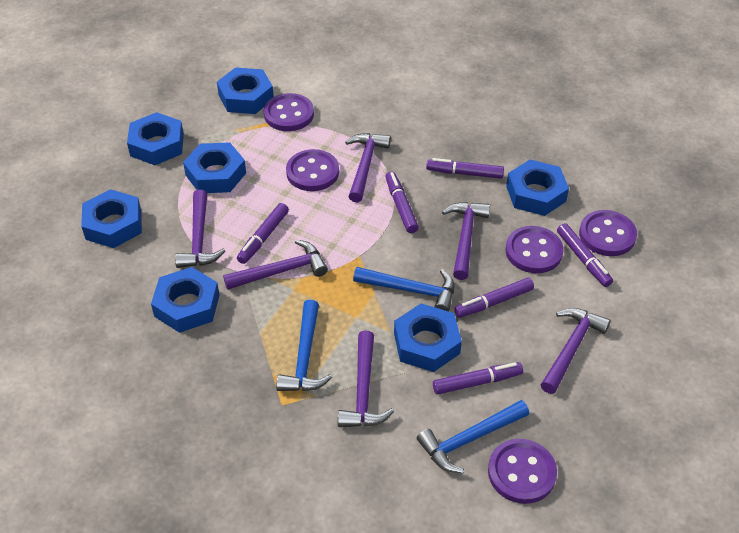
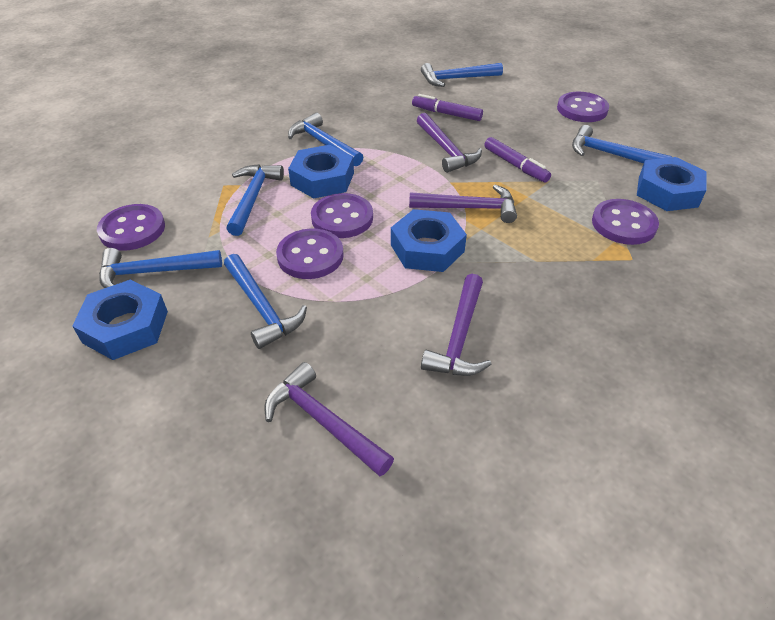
blue hammer: 3 -> 6
blue nut: 7 -> 4
purple hammer: 6 -> 4
purple marker: 6 -> 2

